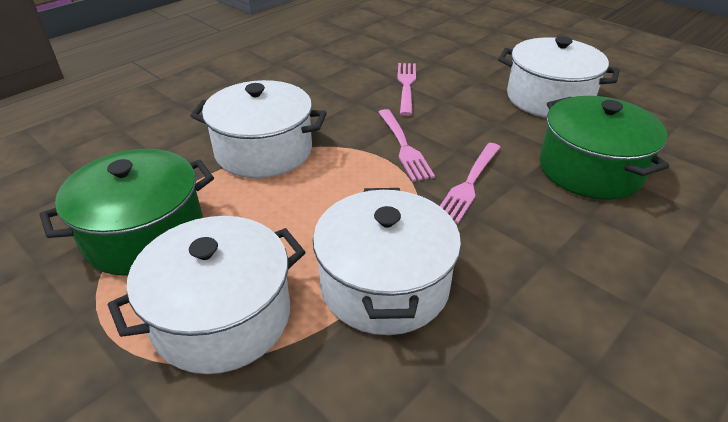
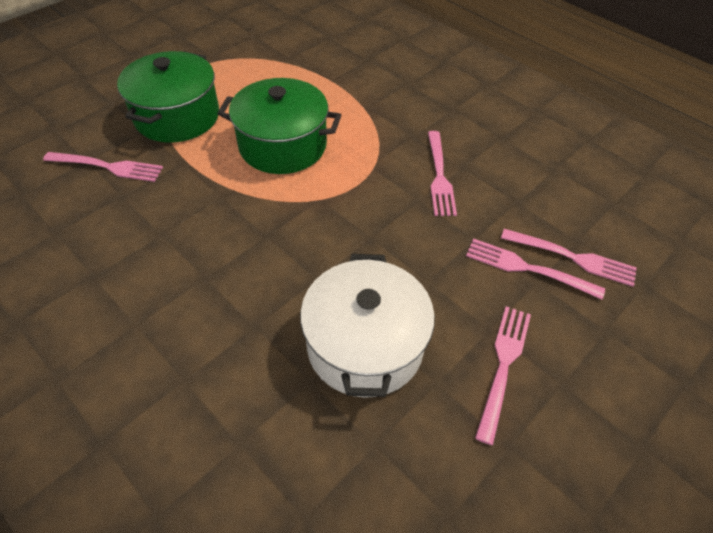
pink fork: 3 -> 5
white pot: 4 -> 1

